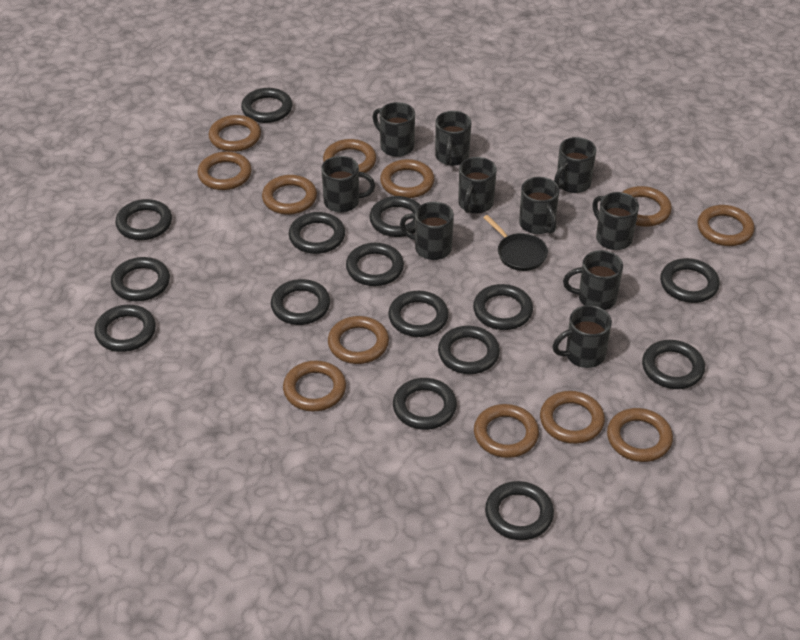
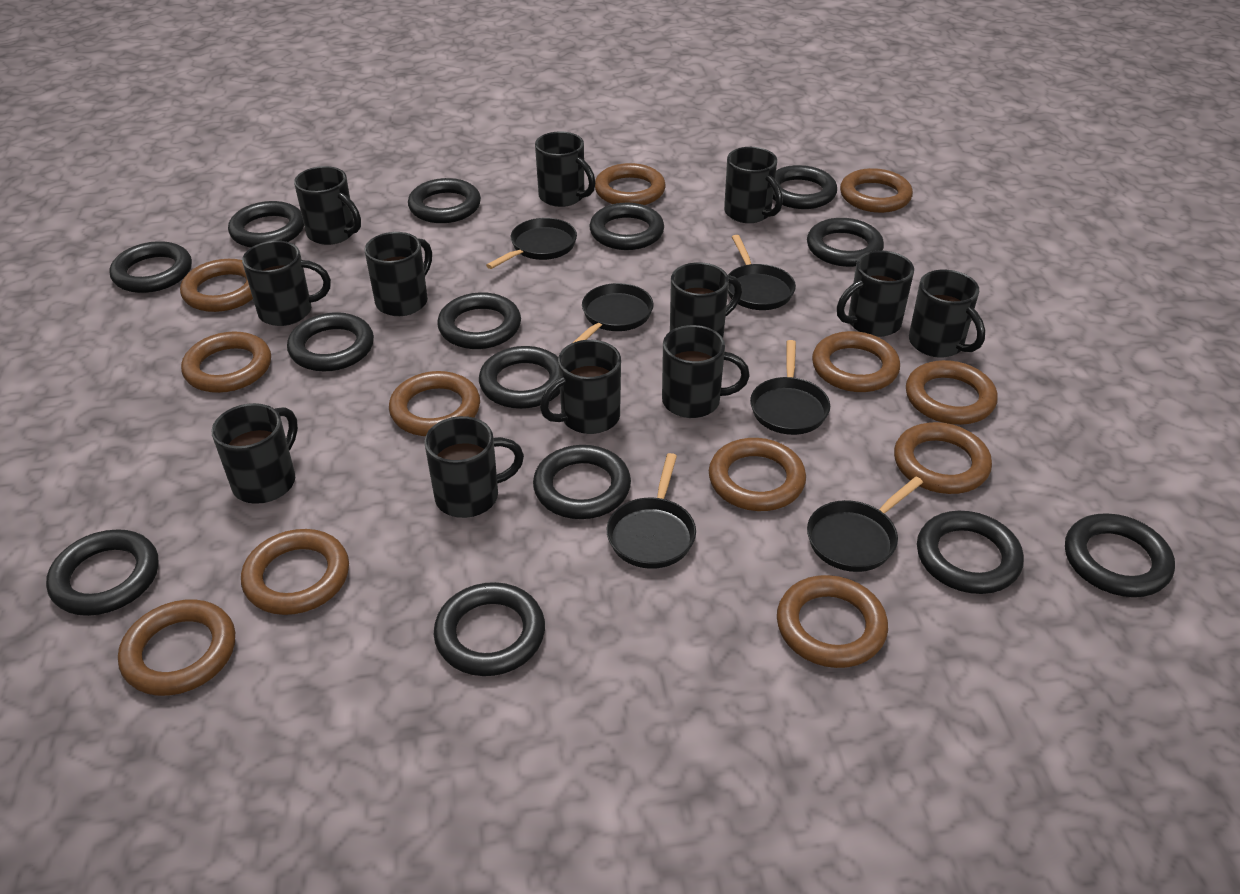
black mug: 10 -> 12
black pan: 1 -> 6
black ring: 15 -> 14

